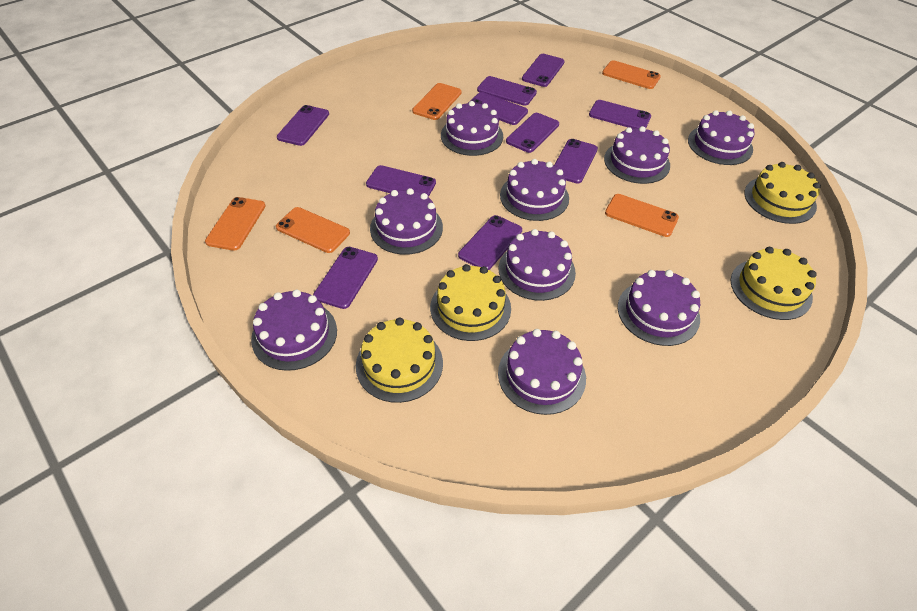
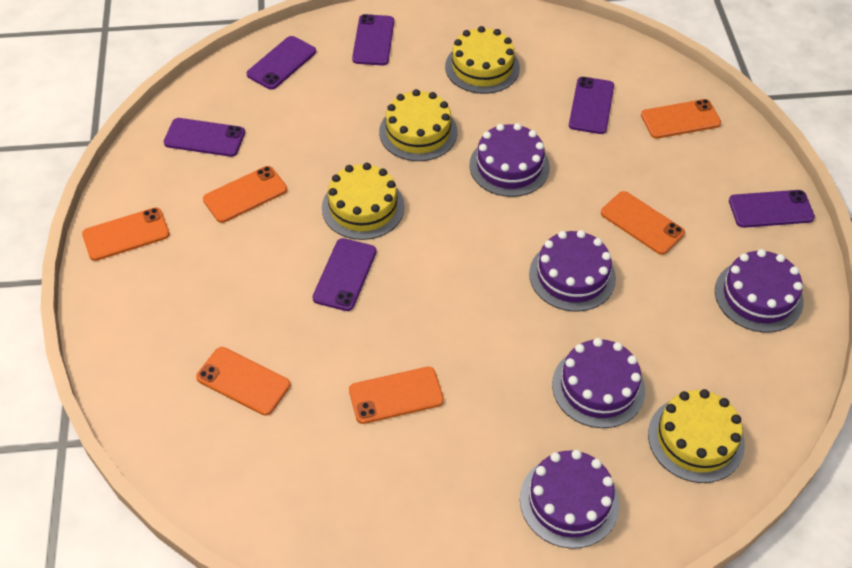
orange phone: 5 -> 6
purple cake: 9 -> 5
purple phone: 10 -> 6

